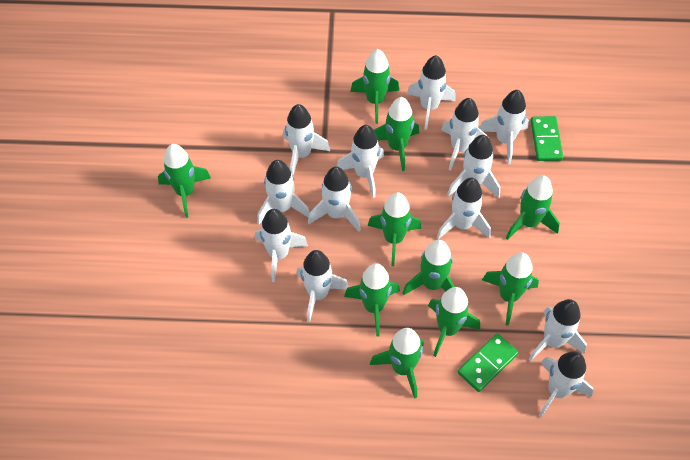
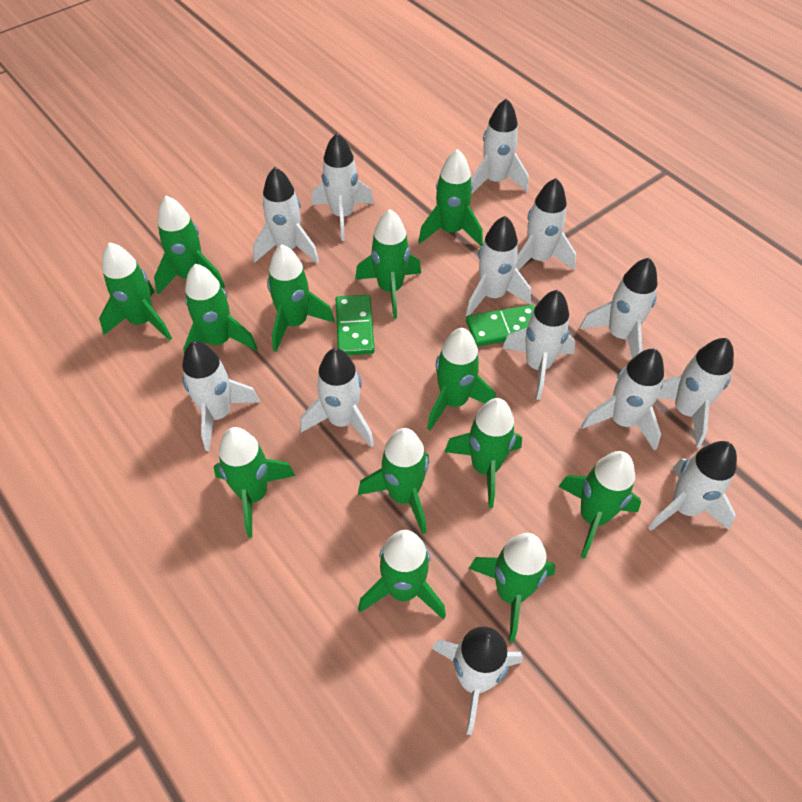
green rocket: 10 -> 13

